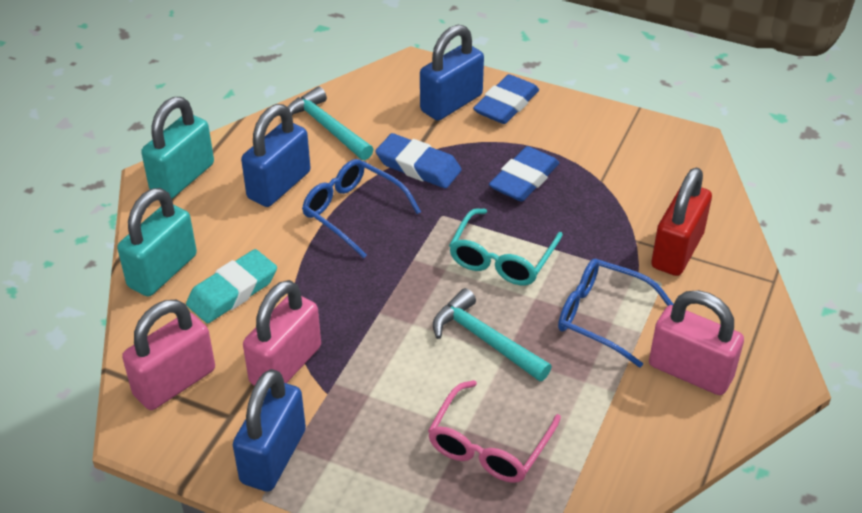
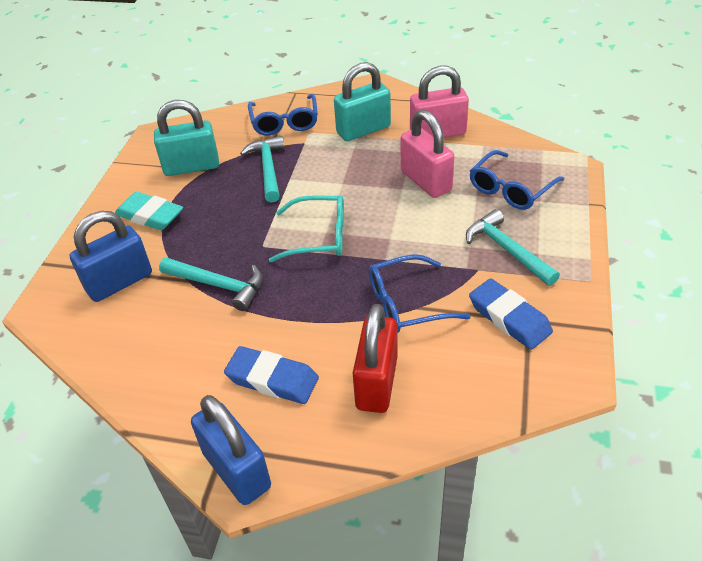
blue eraser: 3 -> 2
blue glasses: 2 -> 3
blue padlock: 3 -> 2
pink glasses: 1 -> 0
pink padlock: 3 -> 2
turquoise hammer: 2 -> 3

